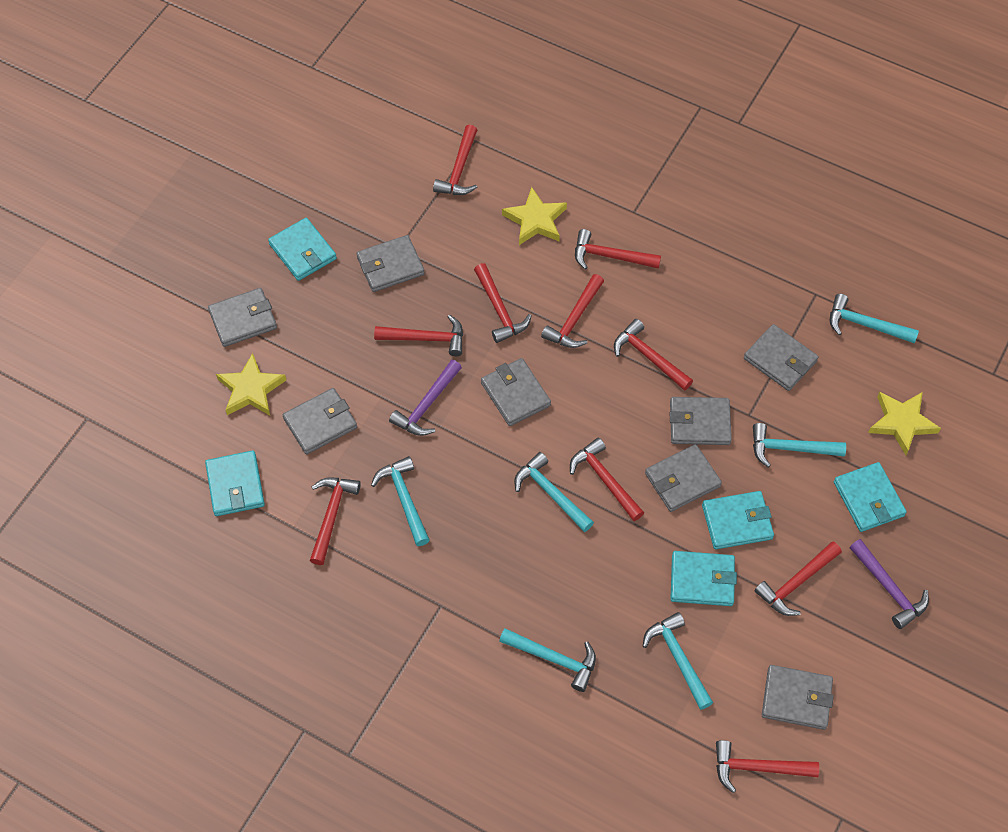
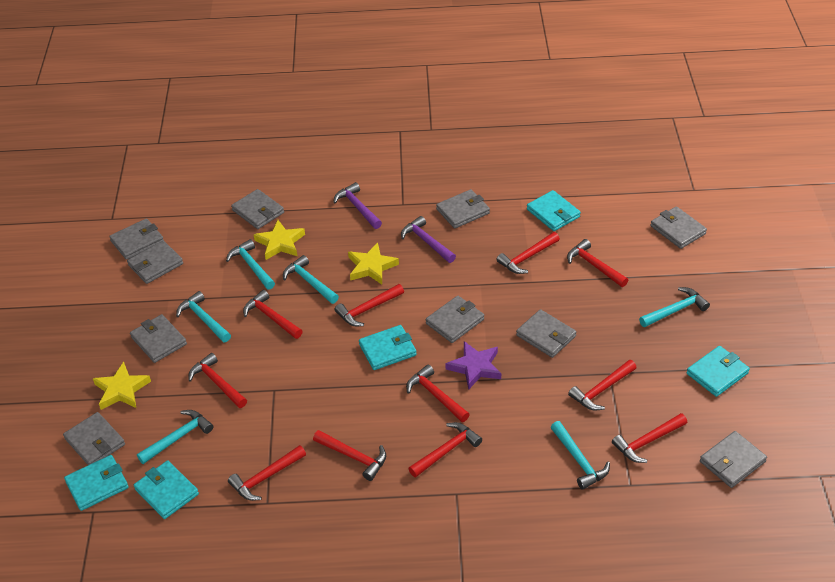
grey wallet: 8 -> 10
purple star: 0 -> 1
red hammer: 10 -> 11

